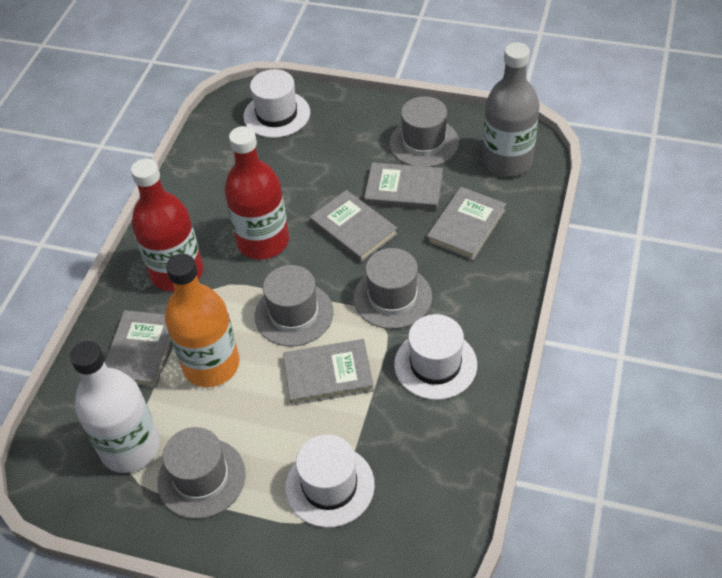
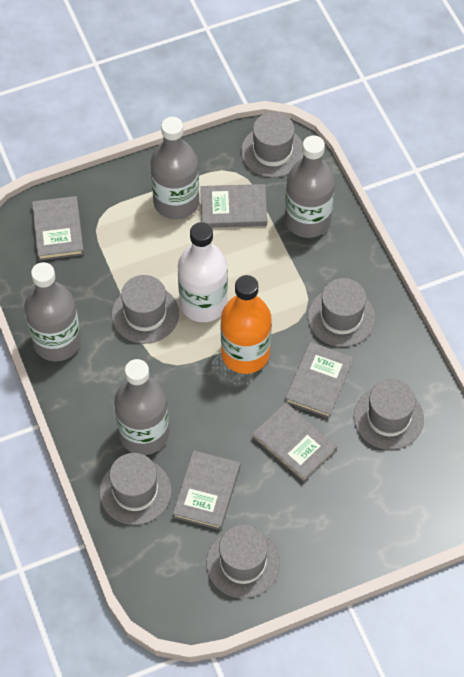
grey bottle: 1 -> 4
grey hat: 4 -> 6
red bottle: 2 -> 0
white hat: 3 -> 0

